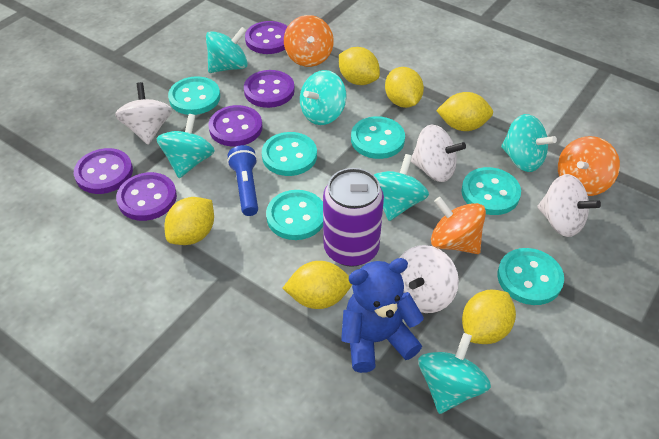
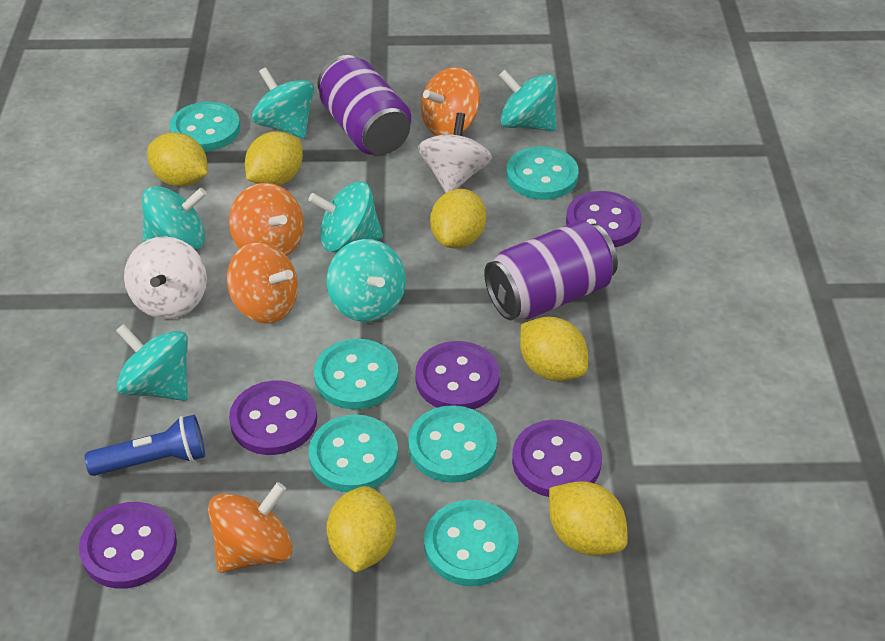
blue teddy bear: 1 -> 0
orange spinning top: 3 -> 4
purple can: 1 -> 2
white spinning top: 4 -> 2

